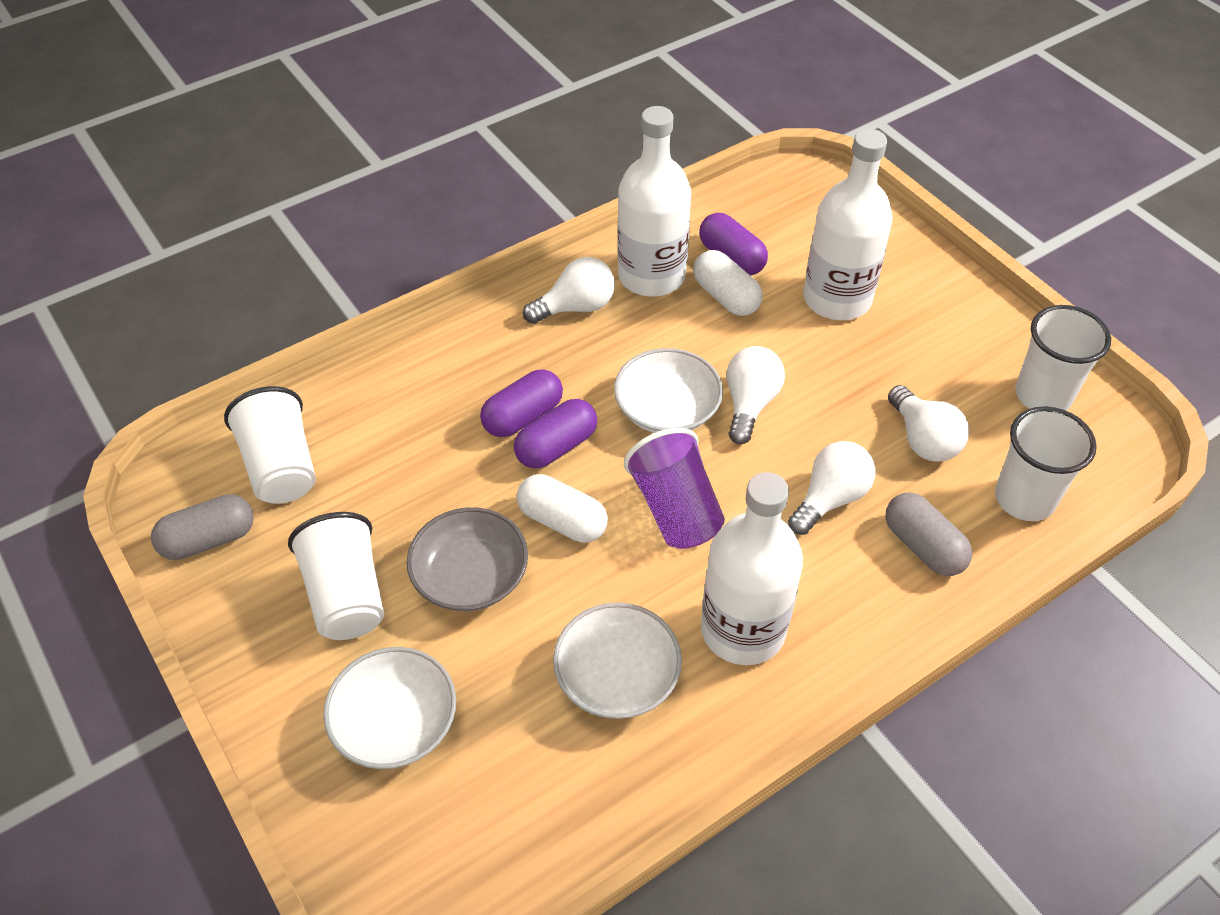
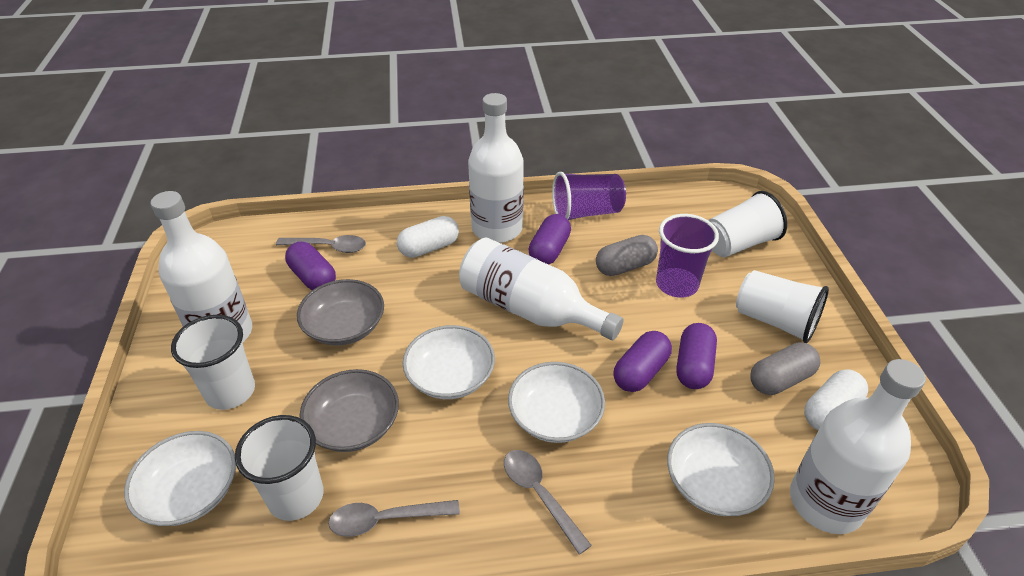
grey bowl: 1 -> 2
grey spoon: 0 -> 3
purple capsule: 3 -> 4
purple cup: 1 -> 2
white bottle: 3 -> 4
white bowl: 3 -> 4
white light bulb: 4 -> 0

